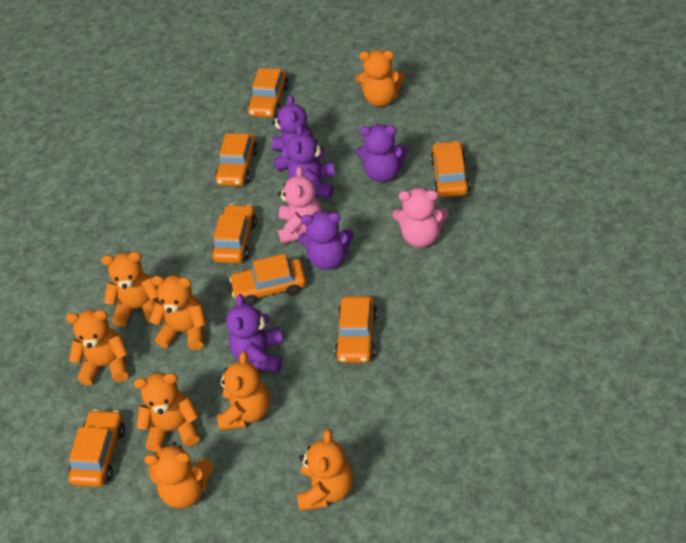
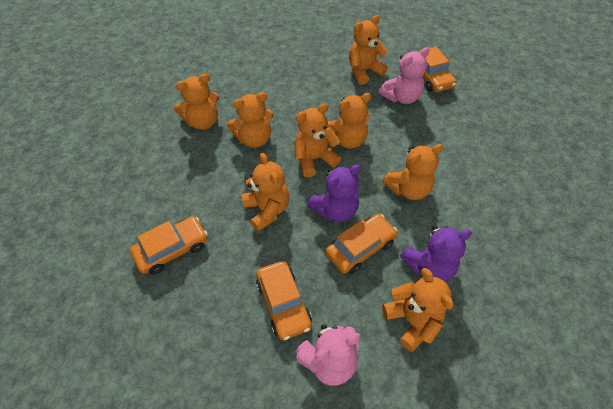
orange car: 7 -> 4
purple teddy bear: 5 -> 2

